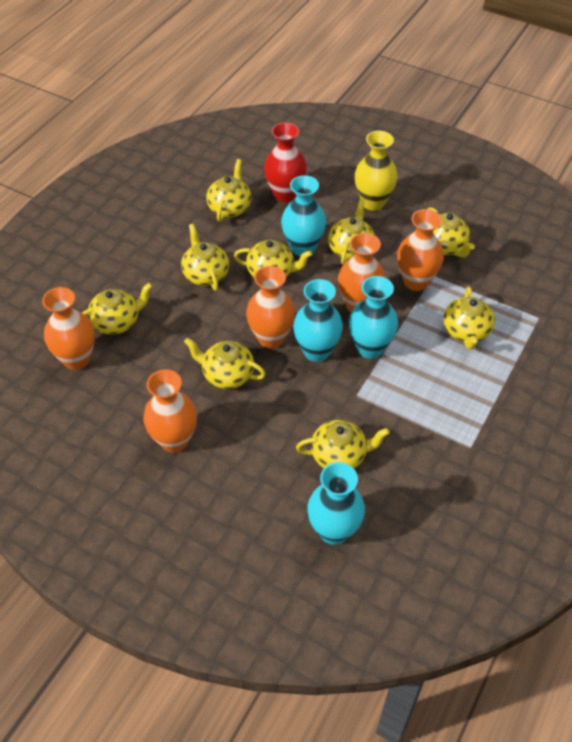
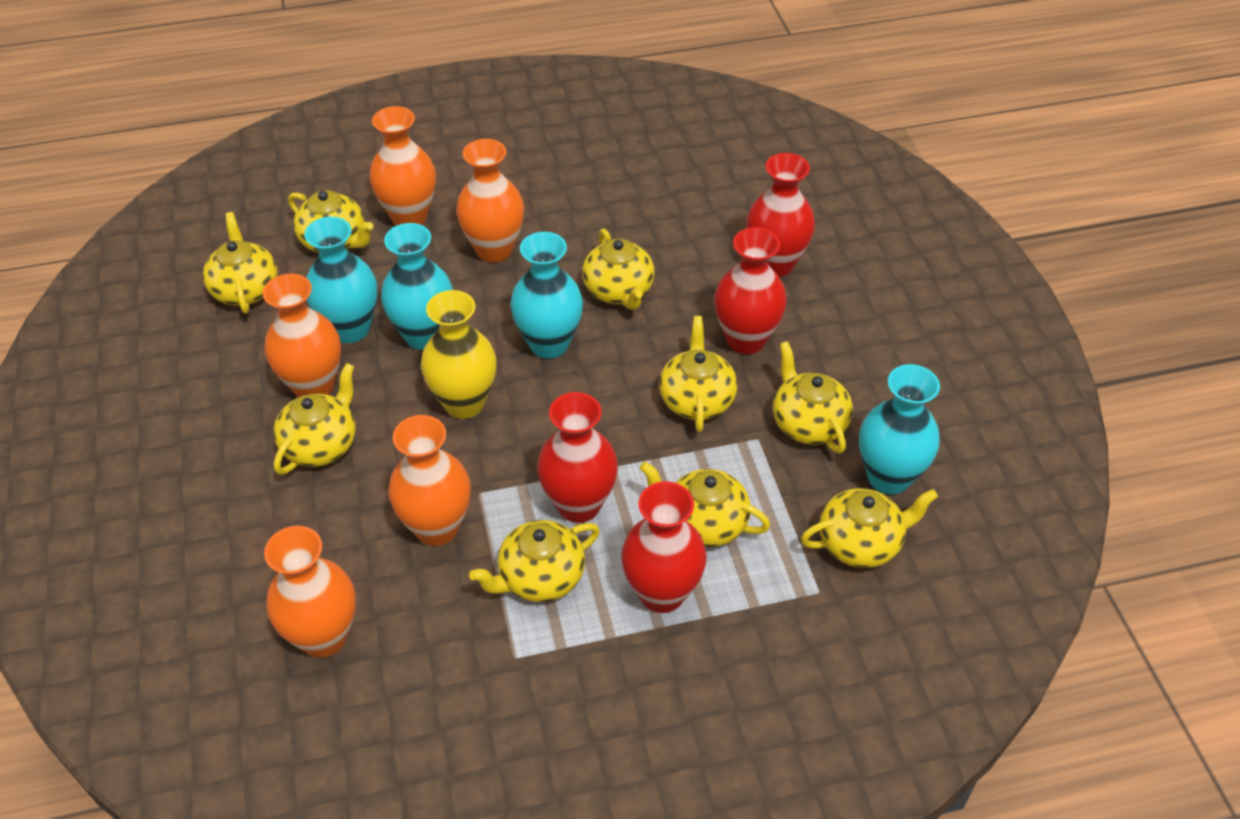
red vase: 1 -> 4

